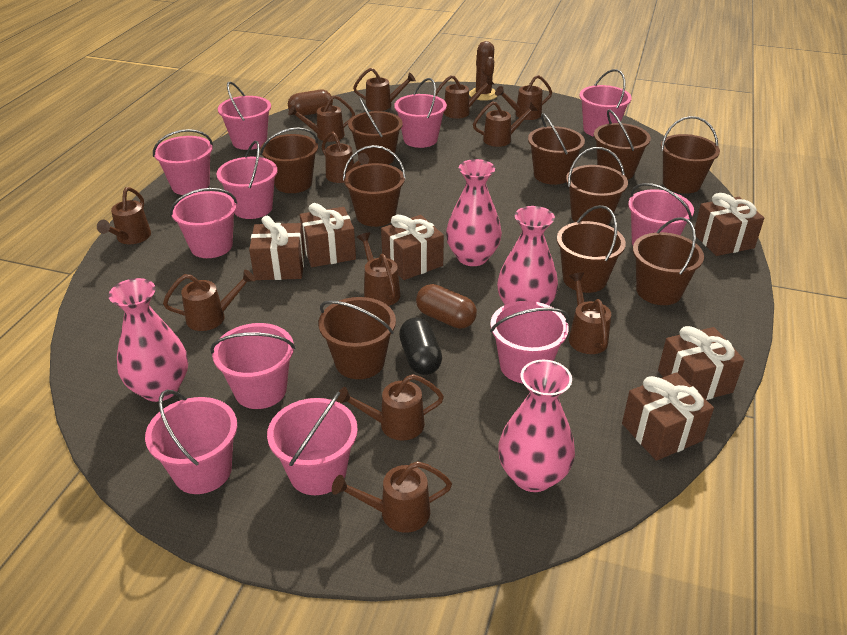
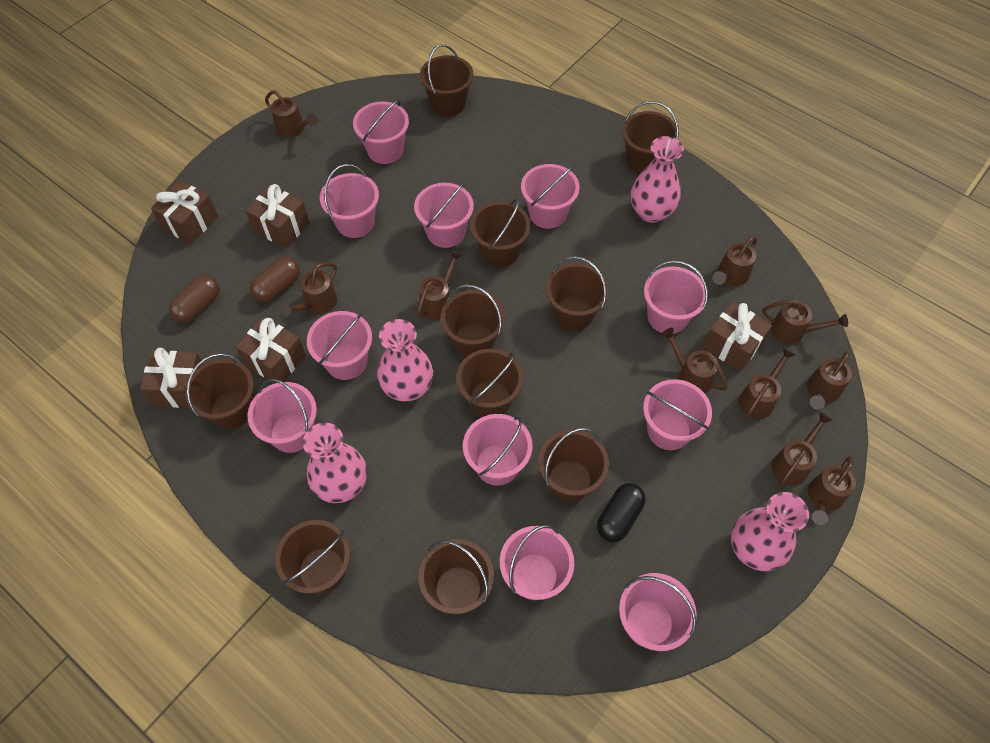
brown cactus: 1 -> 0
brown gift: 6 -> 5
brown watering can: 12 -> 10

